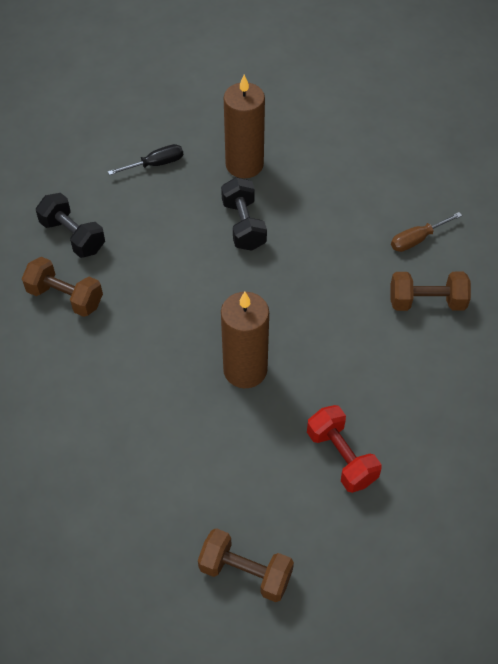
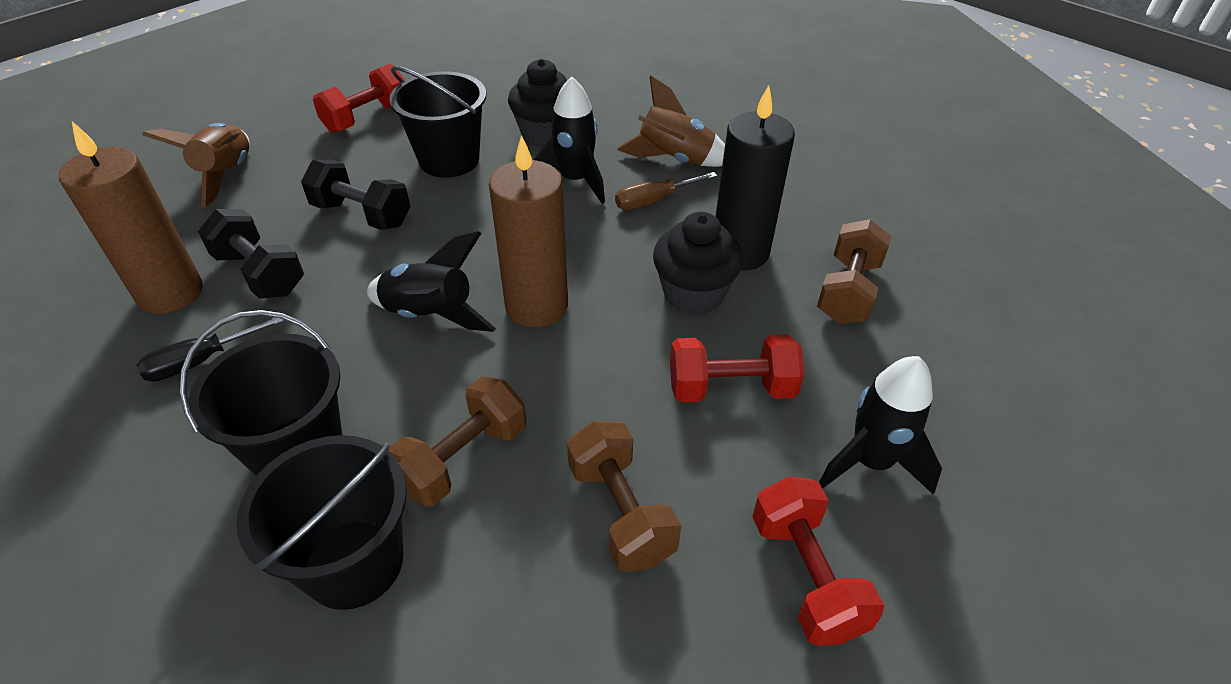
black bucket: 0 -> 3
black candle: 0 -> 1
black cupcake: 0 -> 2
black rocket: 0 -> 3
brown rocket: 0 -> 2
red dumbbell: 1 -> 3

